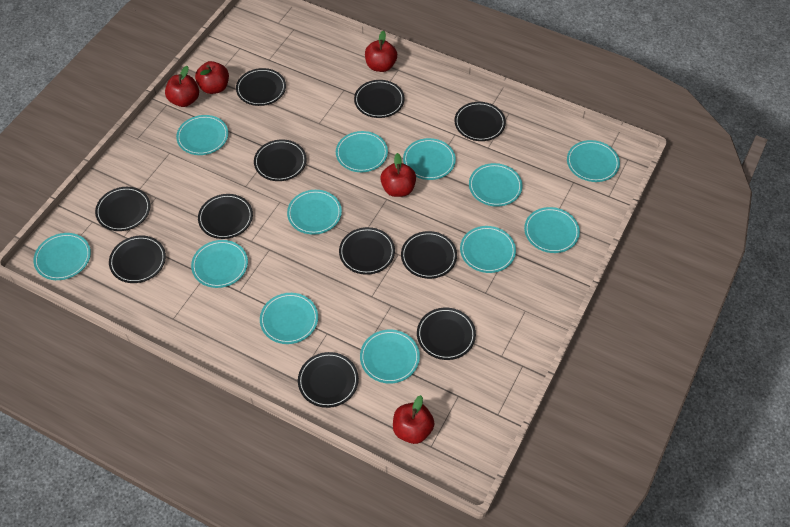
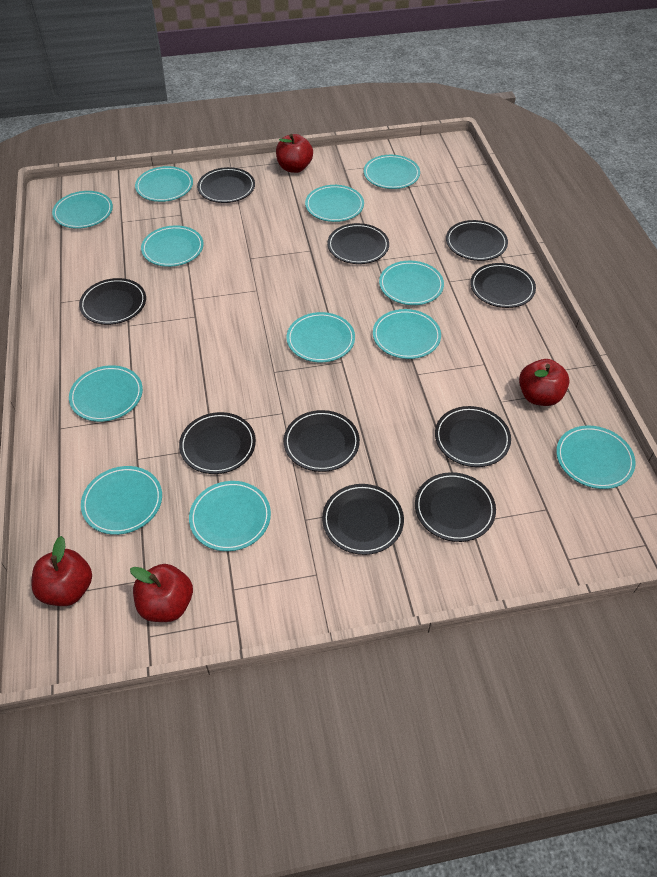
black plate: 11 -> 10
red apple: 5 -> 4

